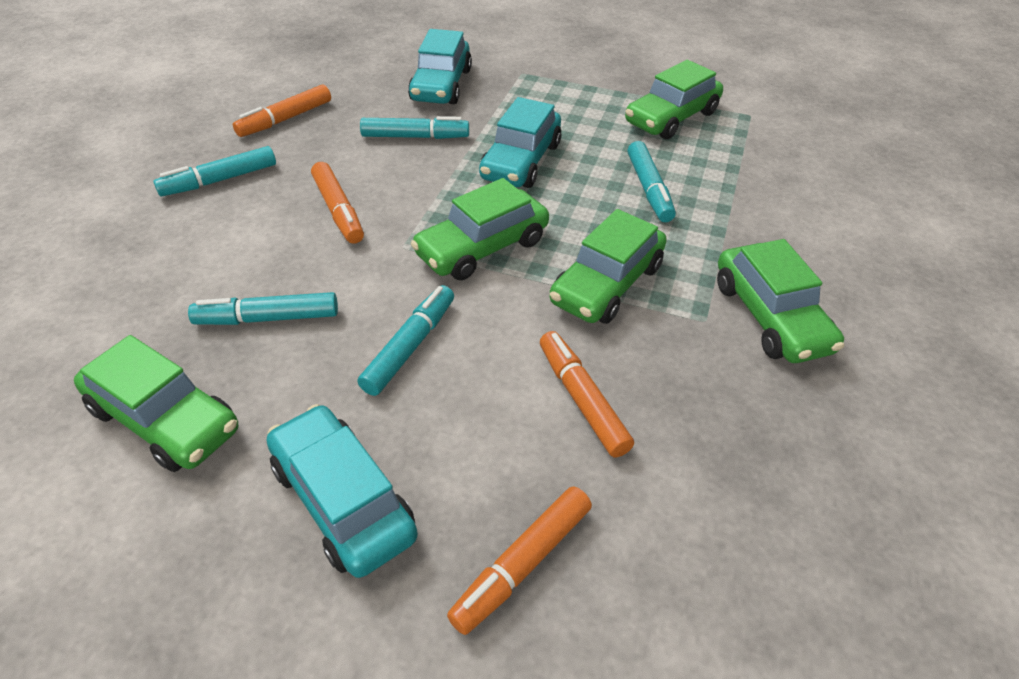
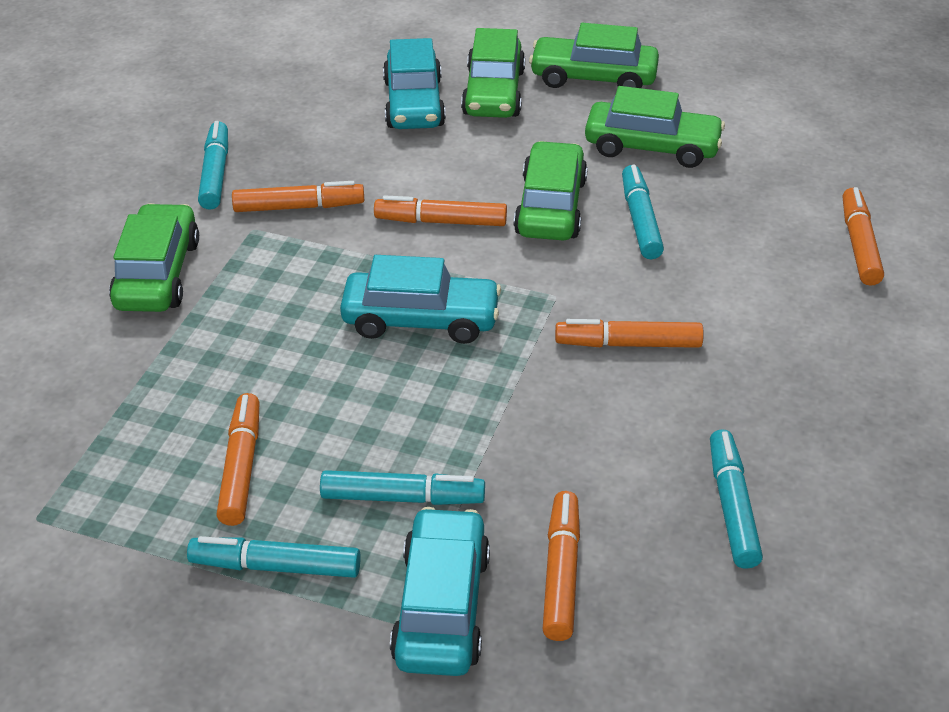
orange marker: 4 -> 6

